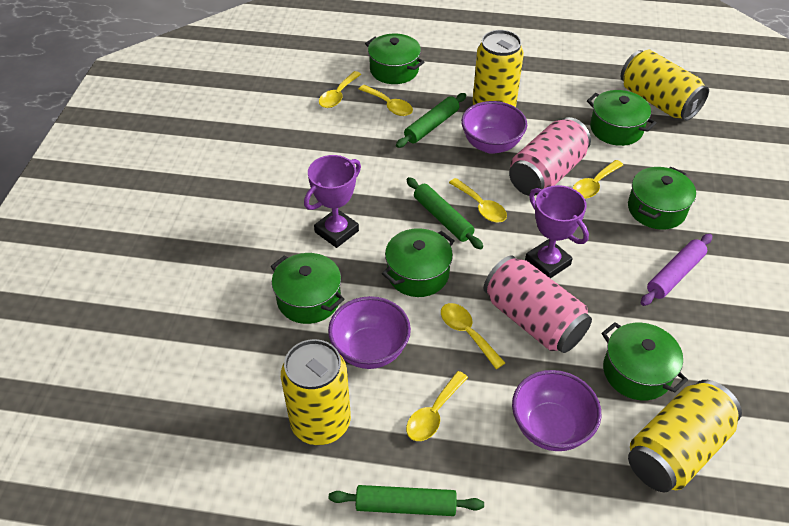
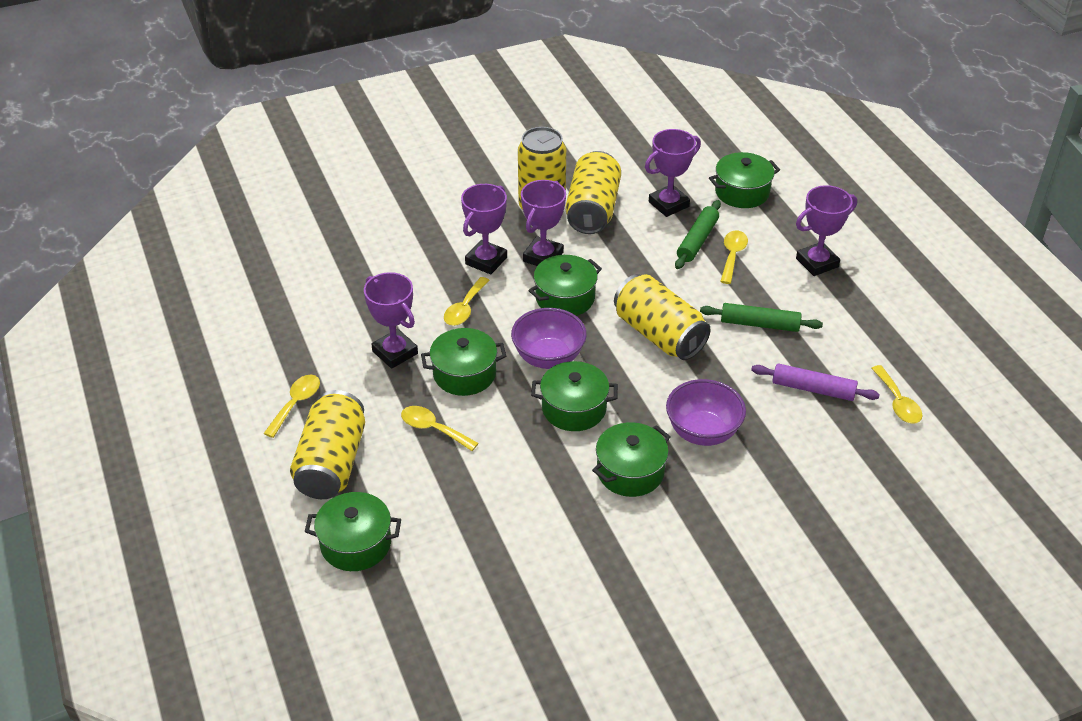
green rolling pin: 3 -> 2
pink can: 2 -> 0
purple bowl: 3 -> 2
purple trophy: 2 -> 5
yellow spoon: 6 -> 5

